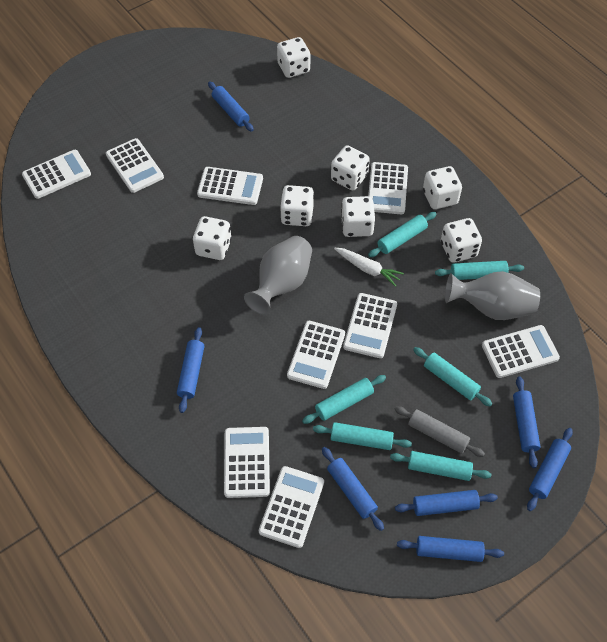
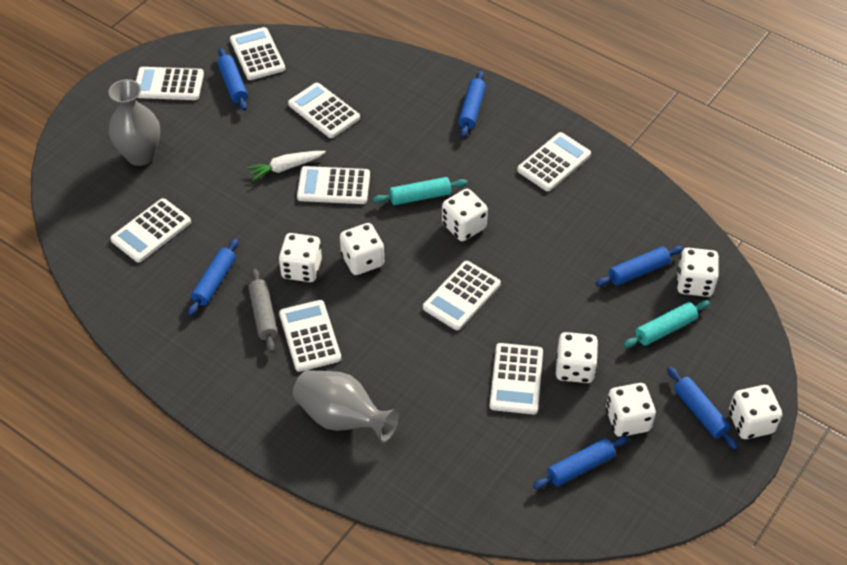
blue rolling pin: 7 -> 6
turquoise rolling pin: 6 -> 2

